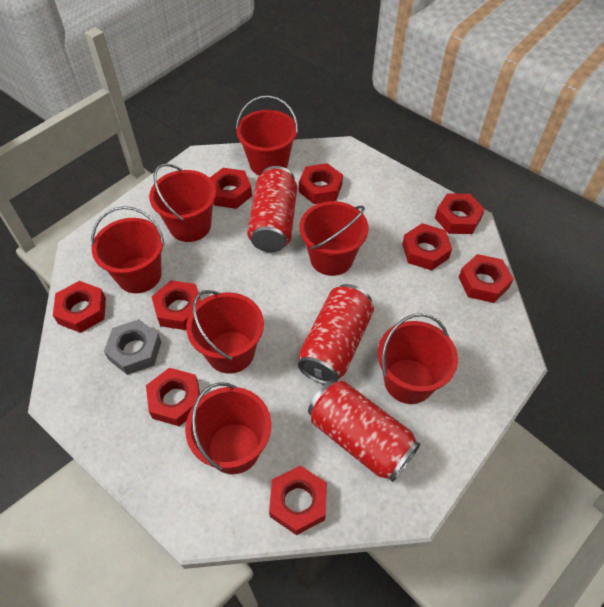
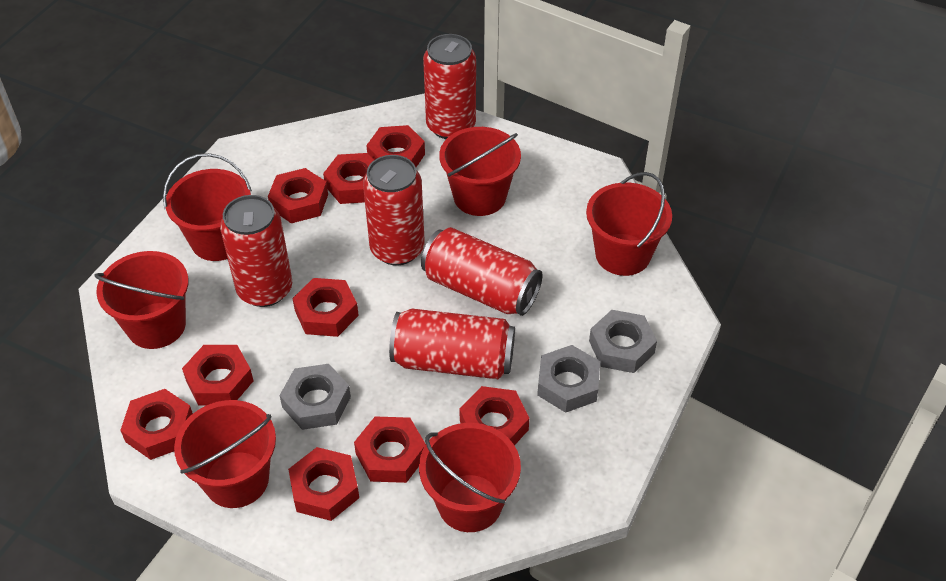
grey nut: 1 -> 3
red bucket: 7 -> 6
red can: 3 -> 5

